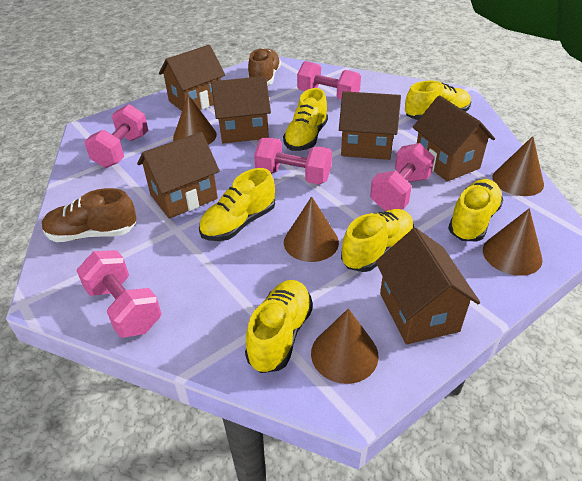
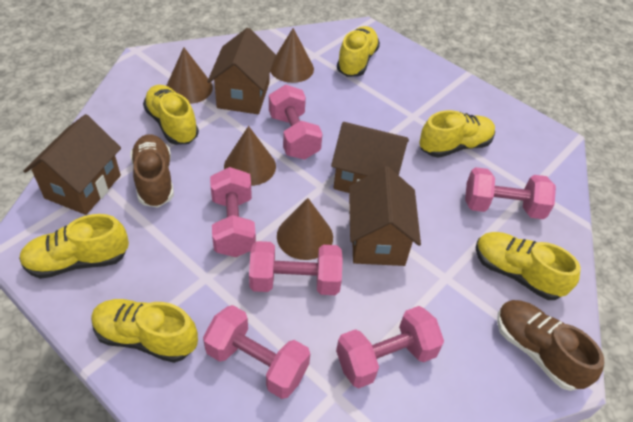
brown cone: 5 -> 4
brown house: 6 -> 4
pink dumbbell: 5 -> 6

